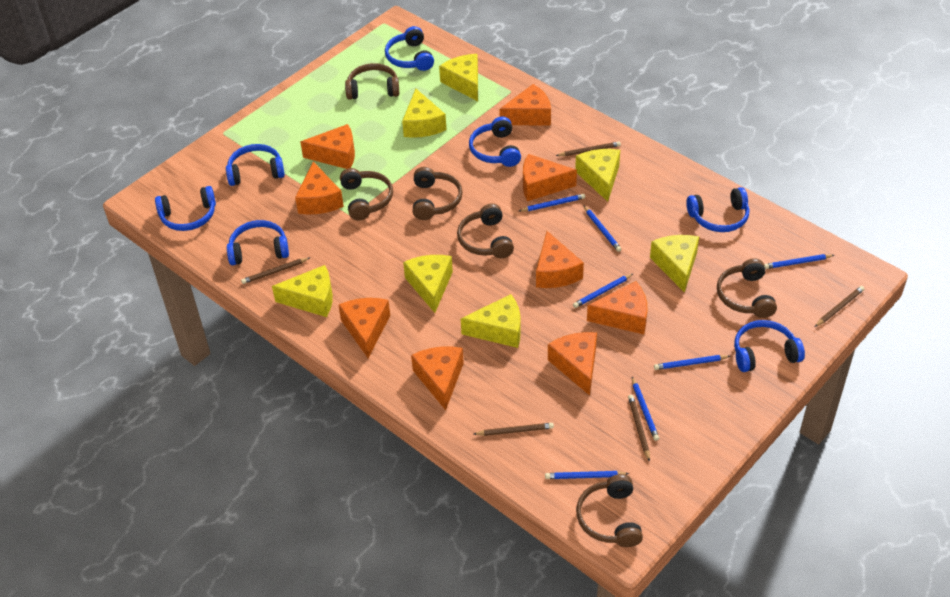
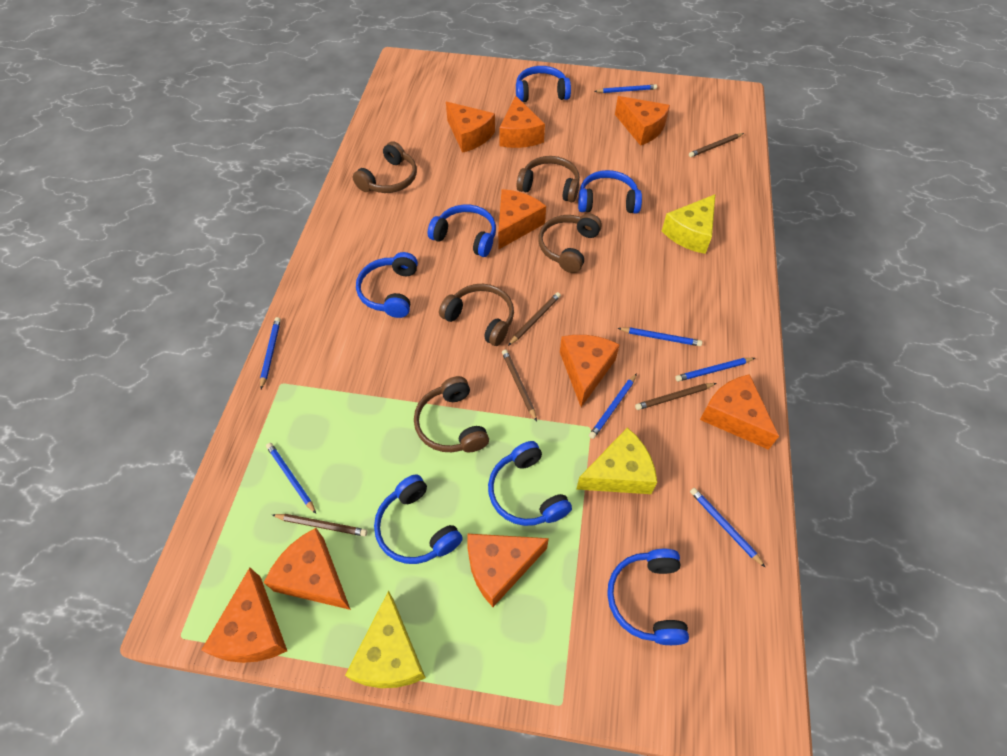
brown headphones: 6 -> 5
yellow cheese: 7 -> 3

